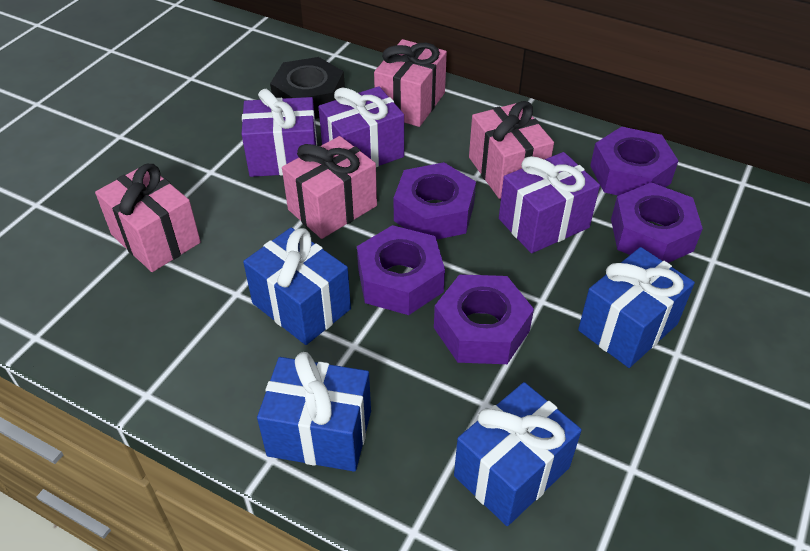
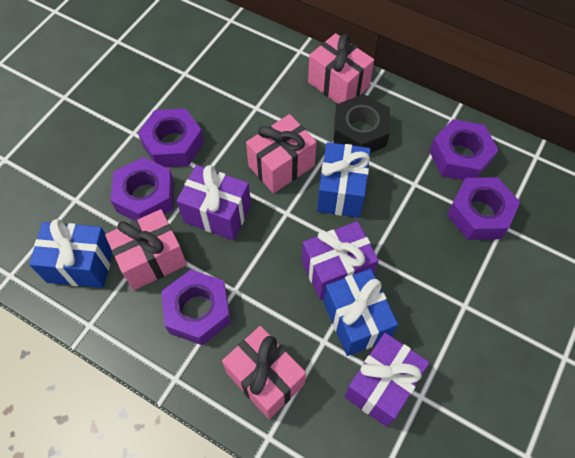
blue gift: 4 -> 3

